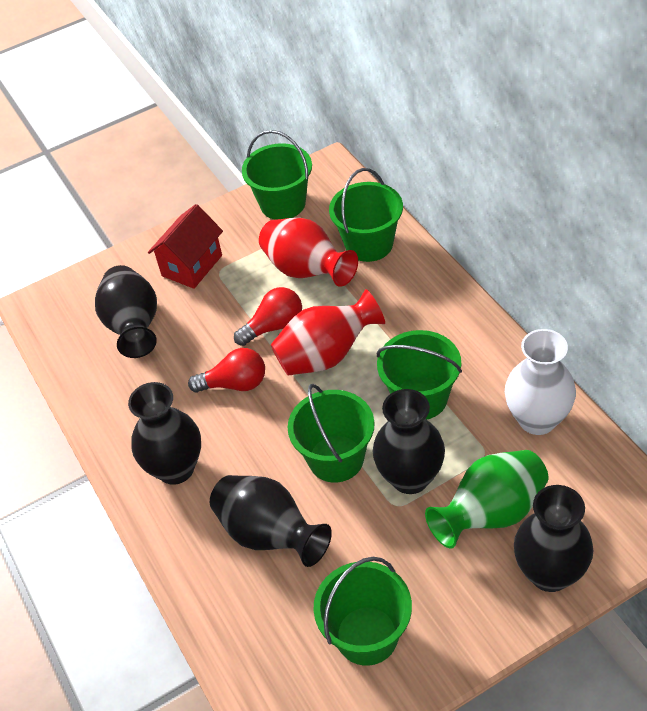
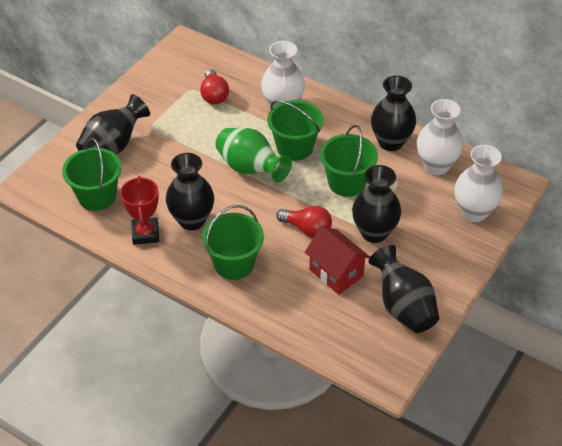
green bucket: 5 -> 4
red trophy: 0 -> 1
red vase: 2 -> 0
white vase: 1 -> 3

